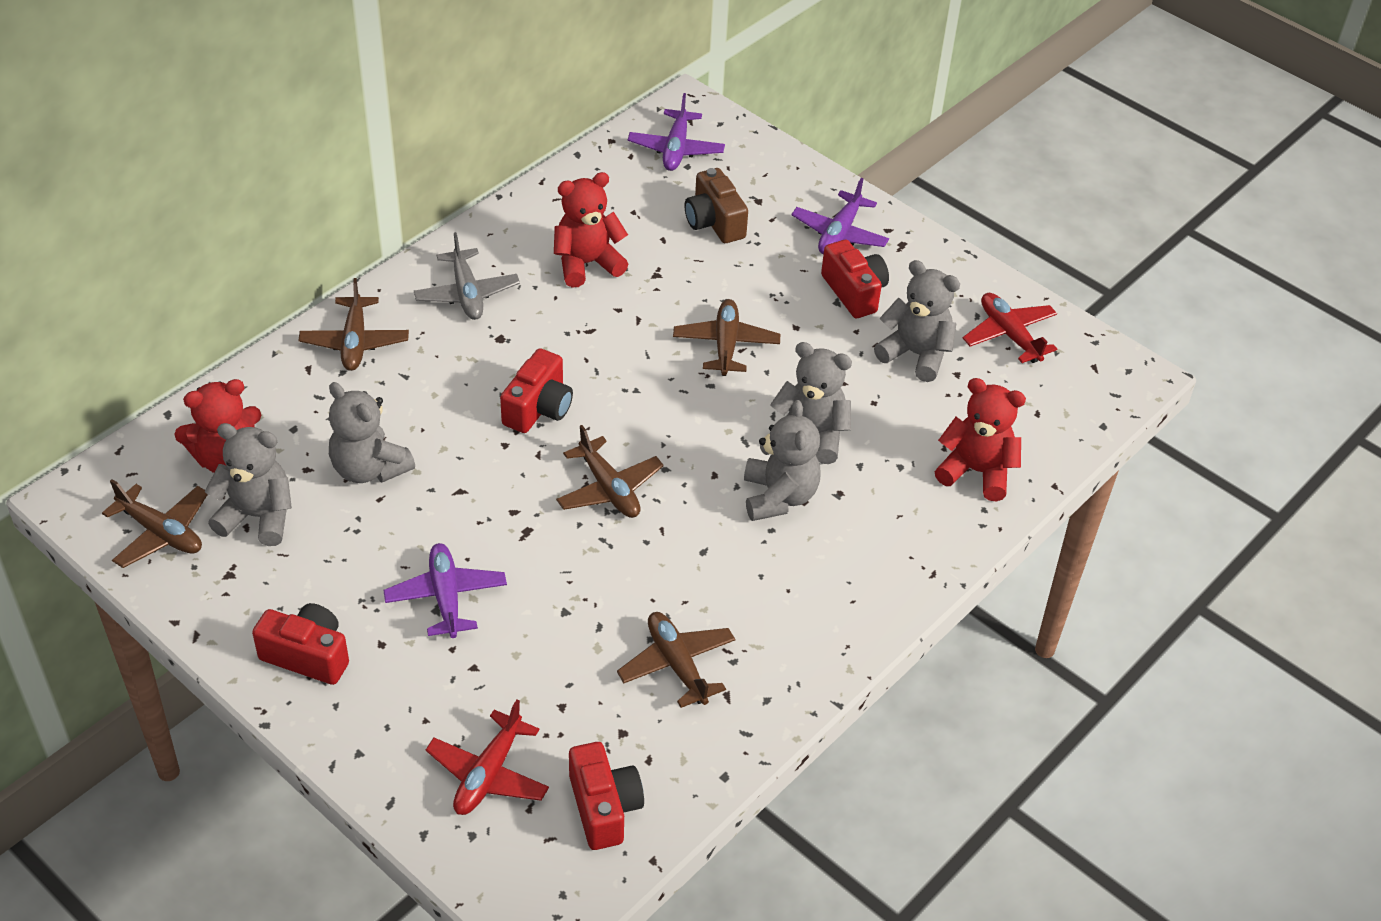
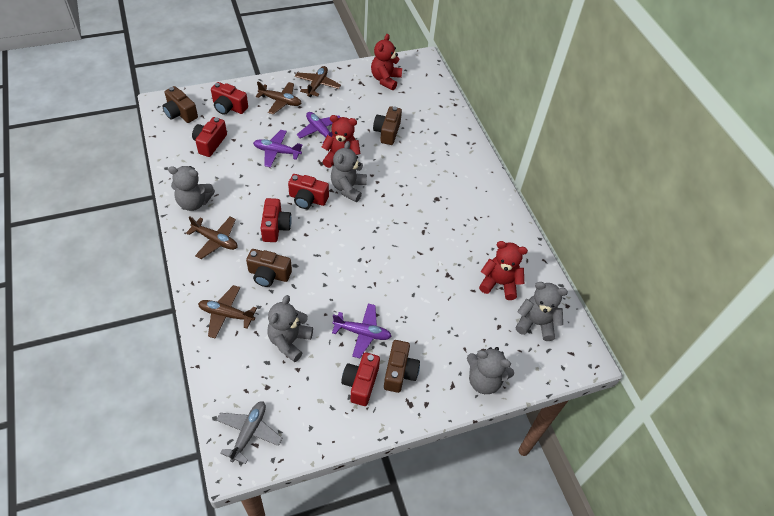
brown camera: 1 -> 4
brown plane: 5 -> 4
red camera: 4 -> 5
red plane: 2 -> 0

